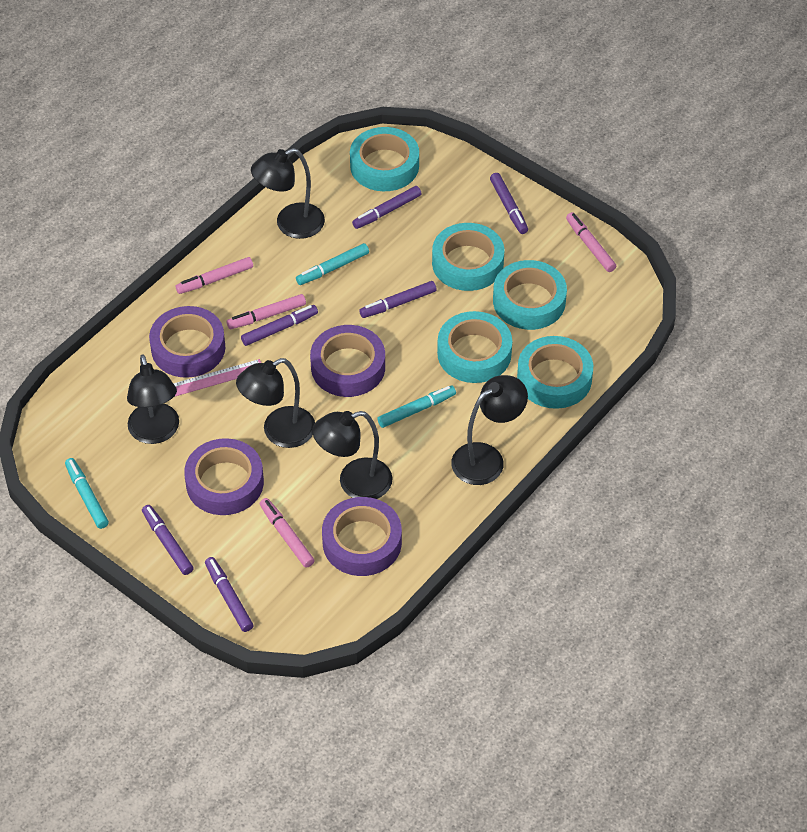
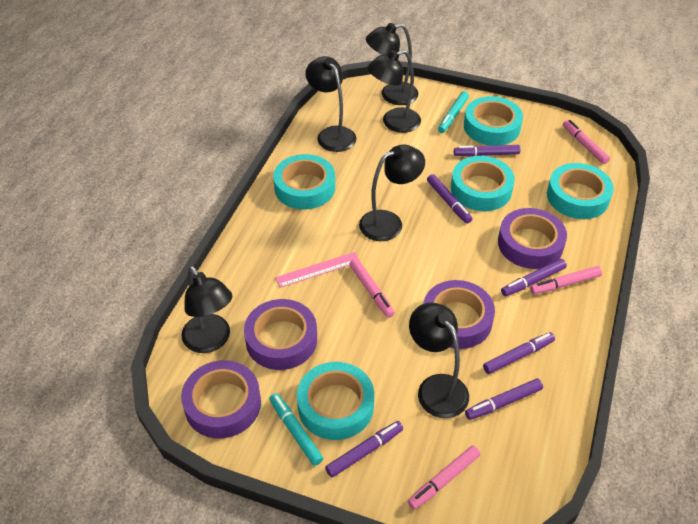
black lamp: 5 -> 6
turquoise marker: 3 -> 2

